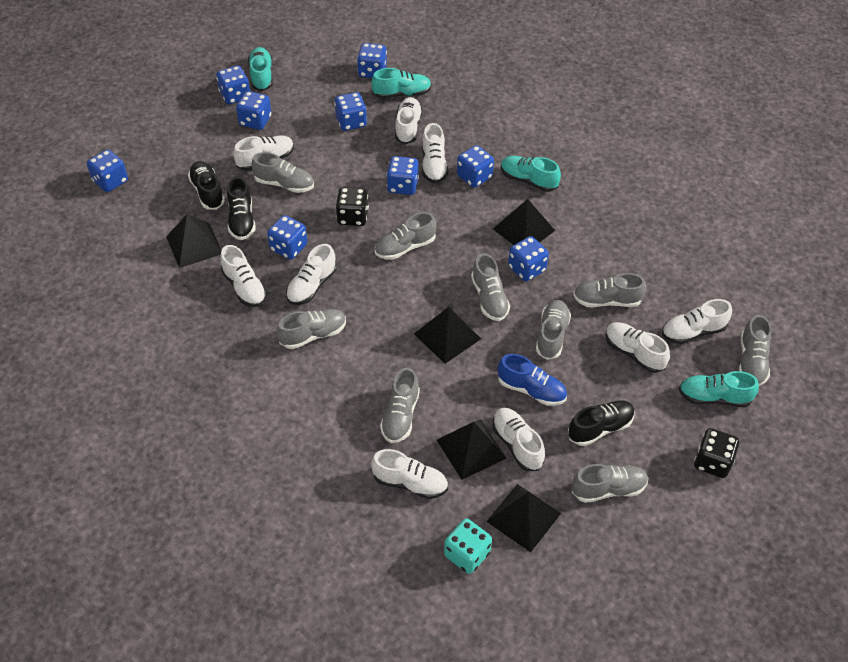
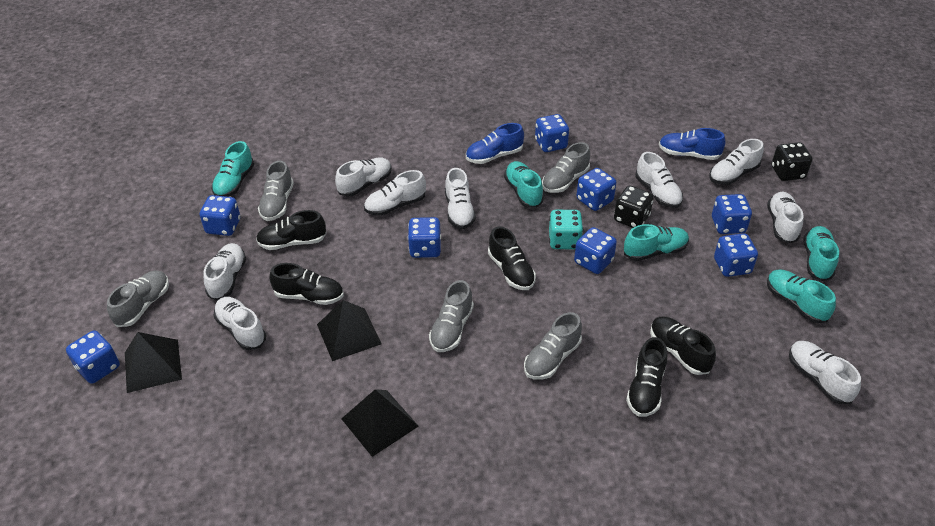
black pyramid: 5 -> 3
black shoe: 3 -> 5
blue dice: 9 -> 8
blue shoe: 1 -> 2
grey shoe: 9 -> 5
turquoise shoe: 4 -> 5

